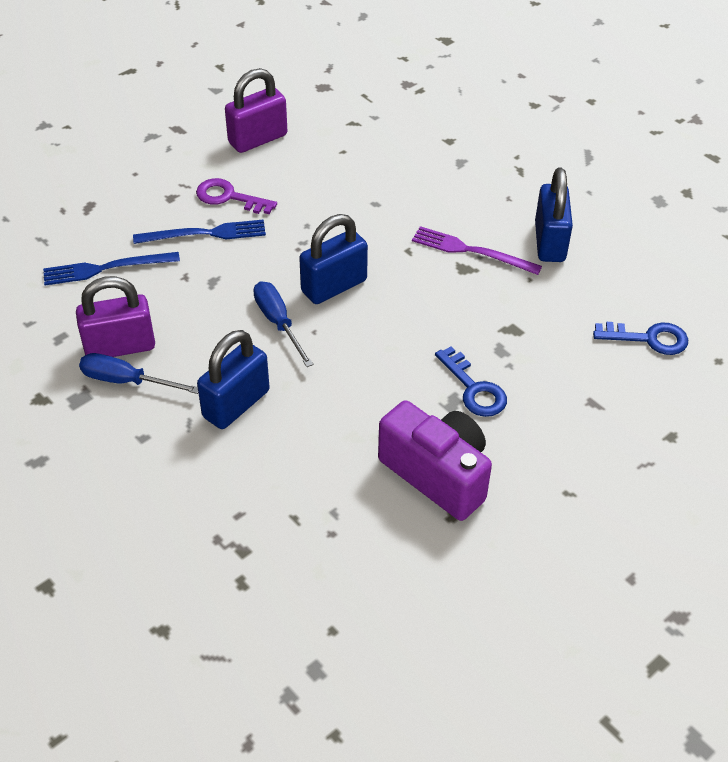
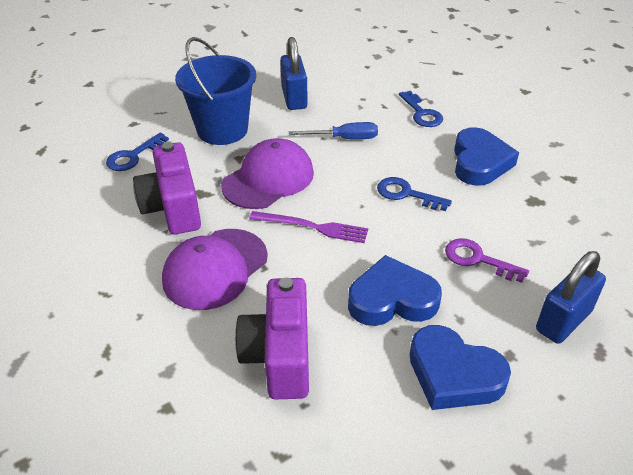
blue bucket: 0 -> 1
blue fork: 2 -> 0
blue heart: 0 -> 3
blue key: 2 -> 3
blue padlock: 3 -> 2
blue screwdriver: 2 -> 1
purple camera: 1 -> 2
purple cap: 0 -> 2
purple padlock: 2 -> 0

